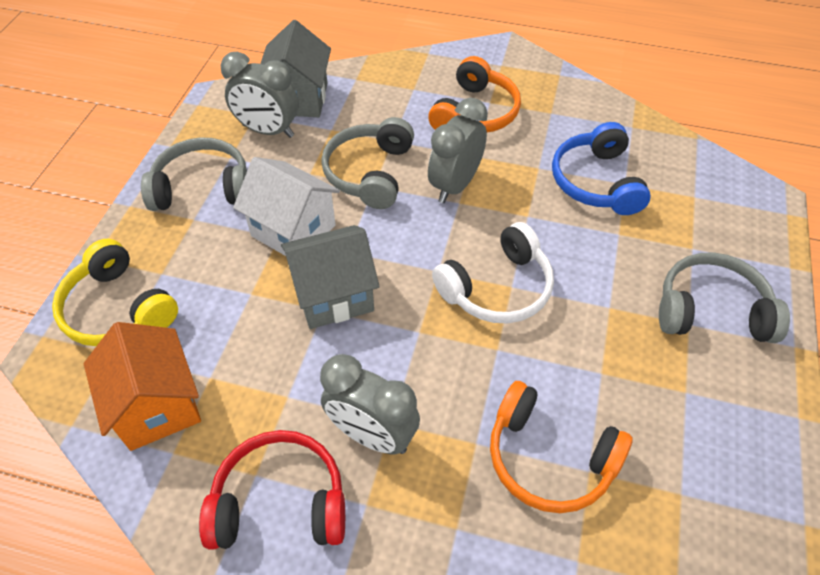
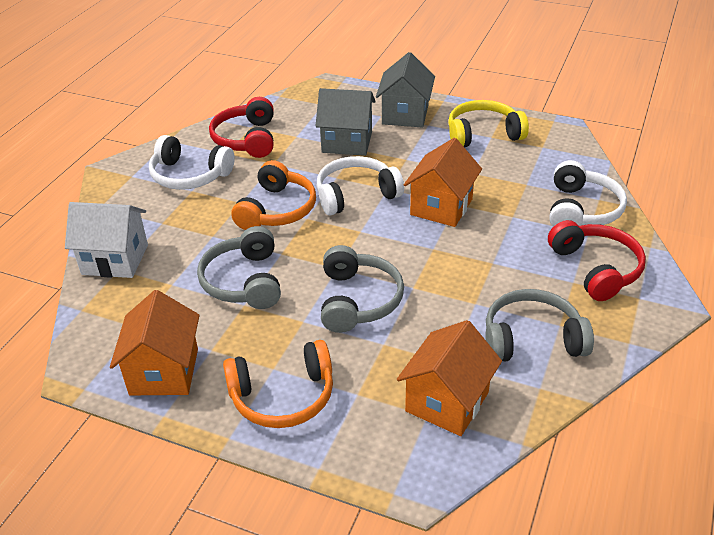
blue headphones: 1 -> 0
grey clock: 3 -> 0
orange house: 1 -> 3
red headphones: 1 -> 2
white headphones: 1 -> 3

